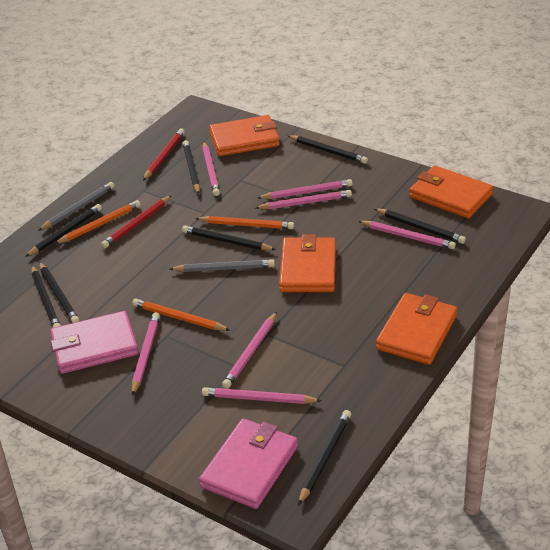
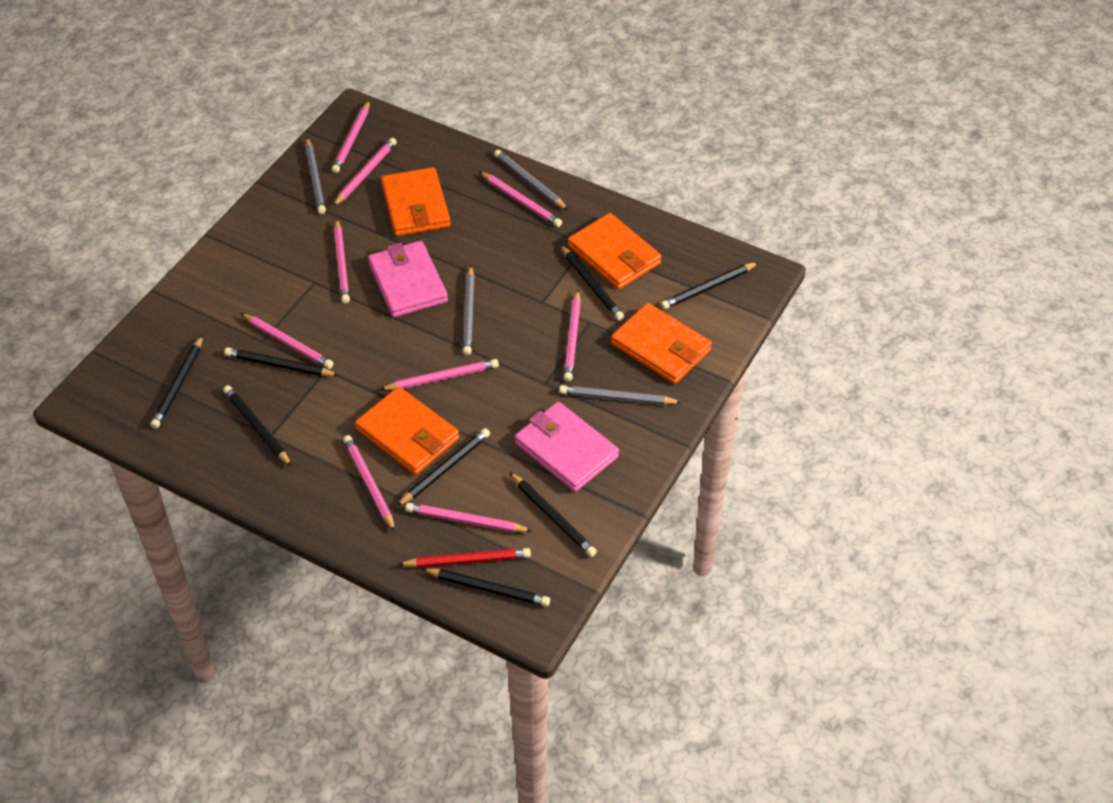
grey pencil: 2 -> 4
orange pencil: 3 -> 0
pink pencil: 7 -> 9
red pencil: 2 -> 1

